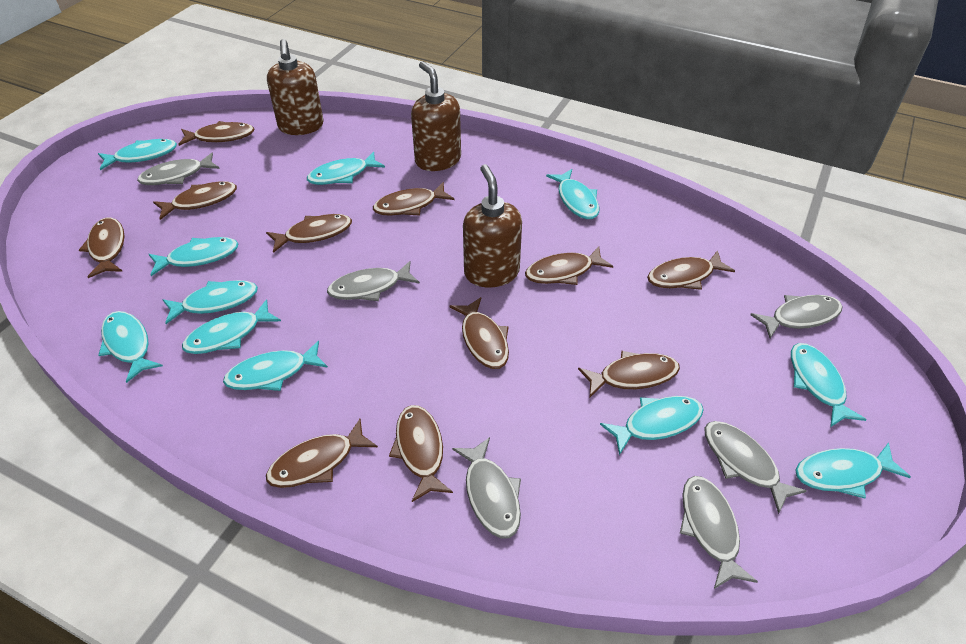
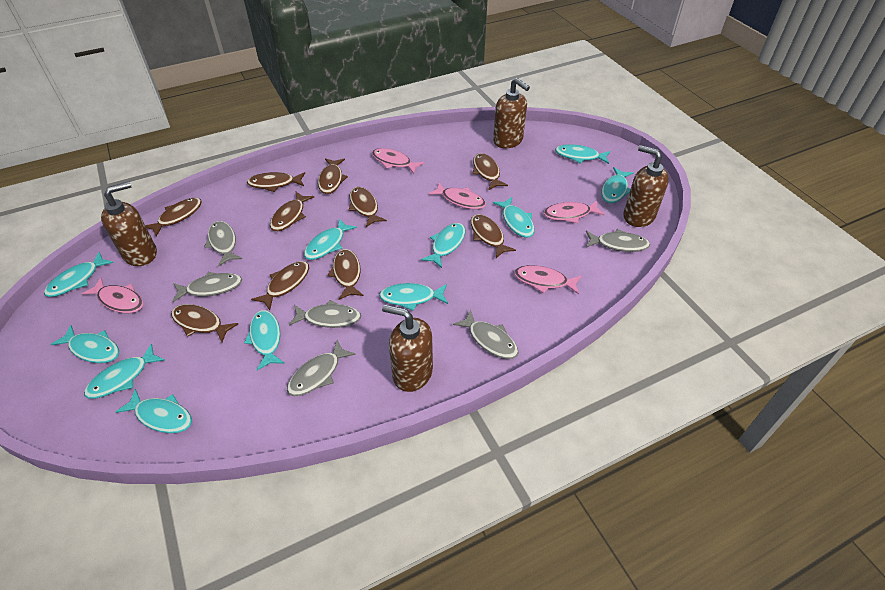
brown fish: 11 -> 10
brown soap dispenser: 3 -> 4
pink fish: 0 -> 5

